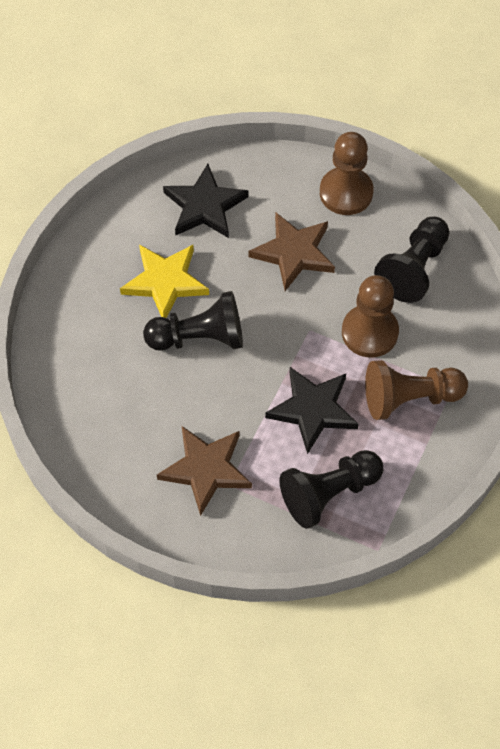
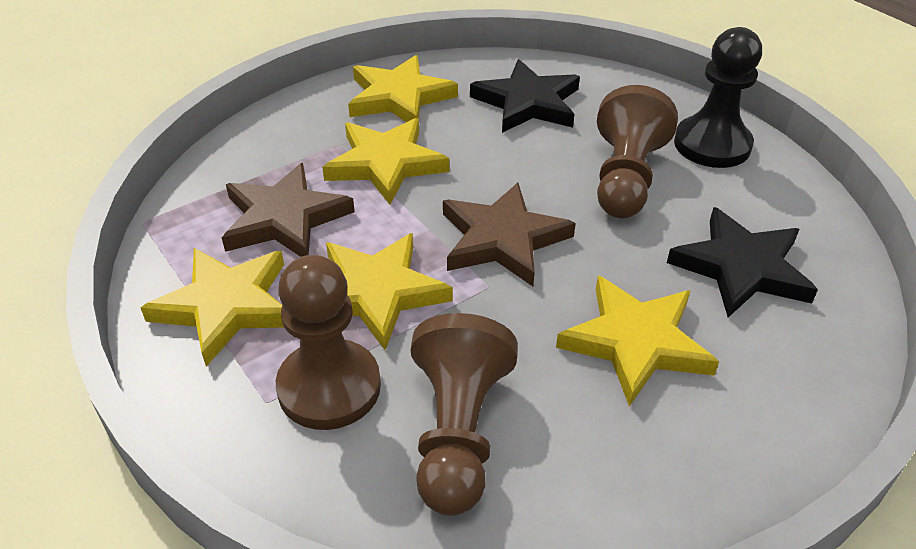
black pawn: 3 -> 1
yellow star: 1 -> 5

